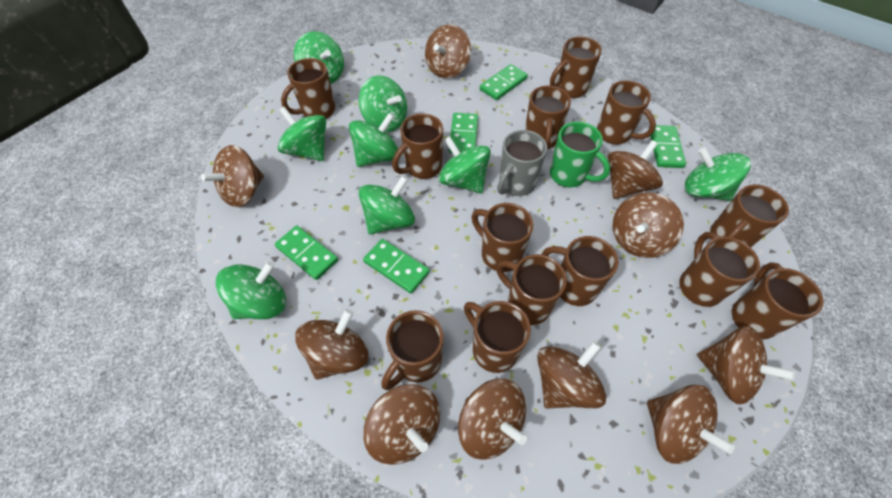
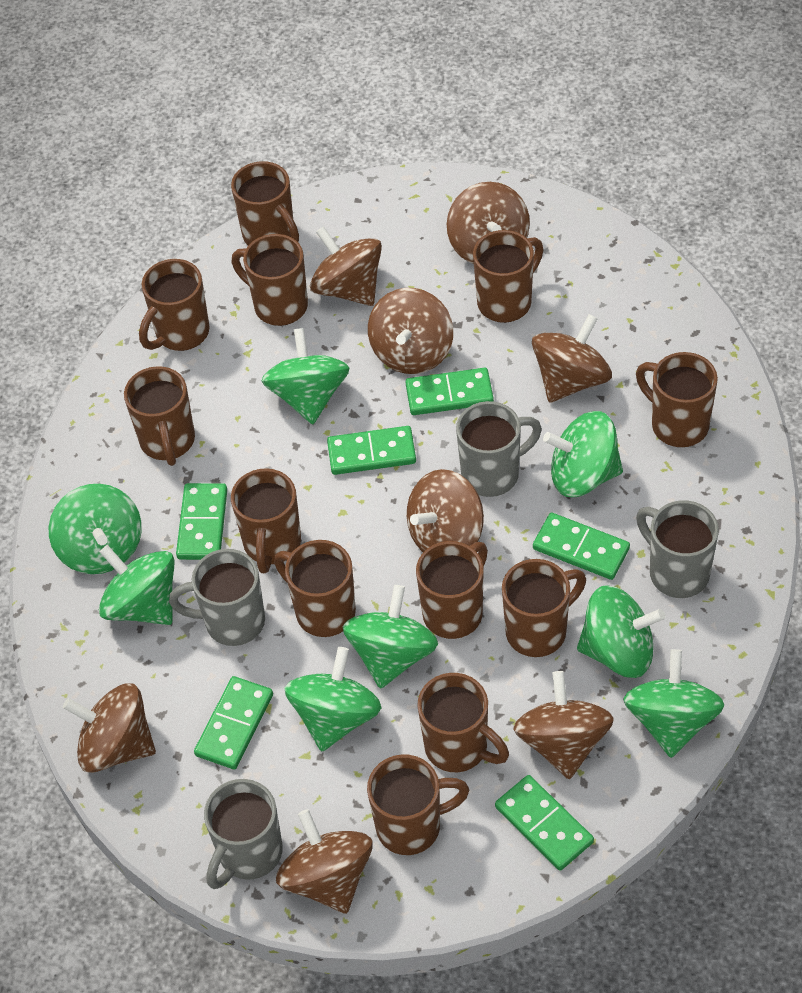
brown mug: 13 -> 12
brown spinning top: 10 -> 8
green domino: 5 -> 6
green mug: 1 -> 0
grey mug: 1 -> 4

